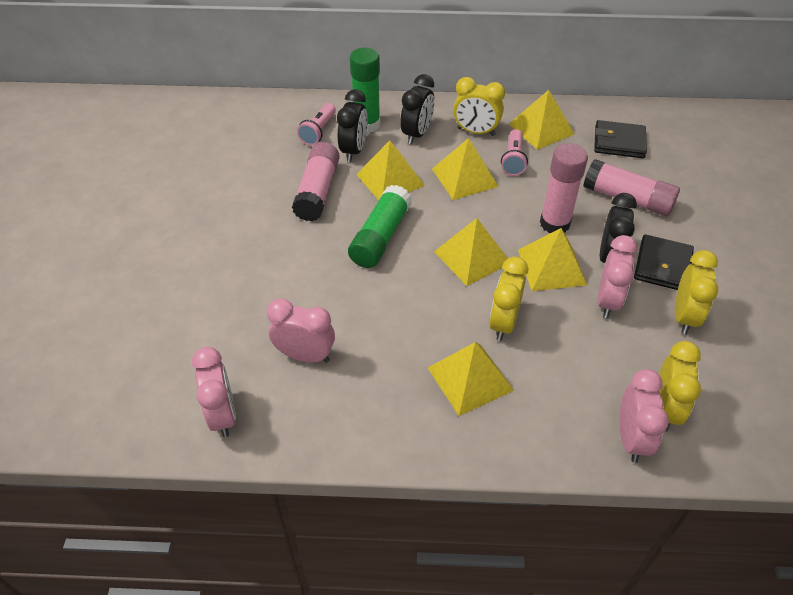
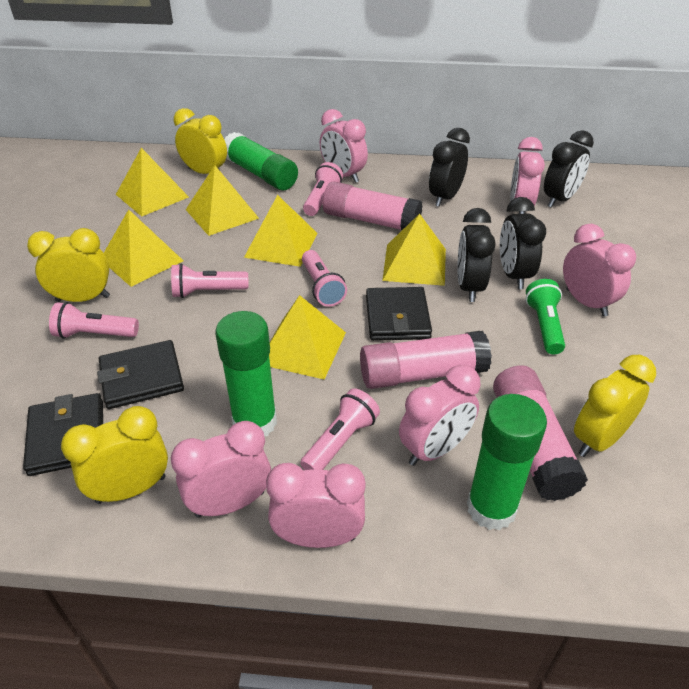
black clock: 3 -> 4
black wallet: 2 -> 3
green flashlight: 0 -> 1
green glue stick: 2 -> 3
pink clock: 4 -> 6
pink flashlight: 2 -> 5

